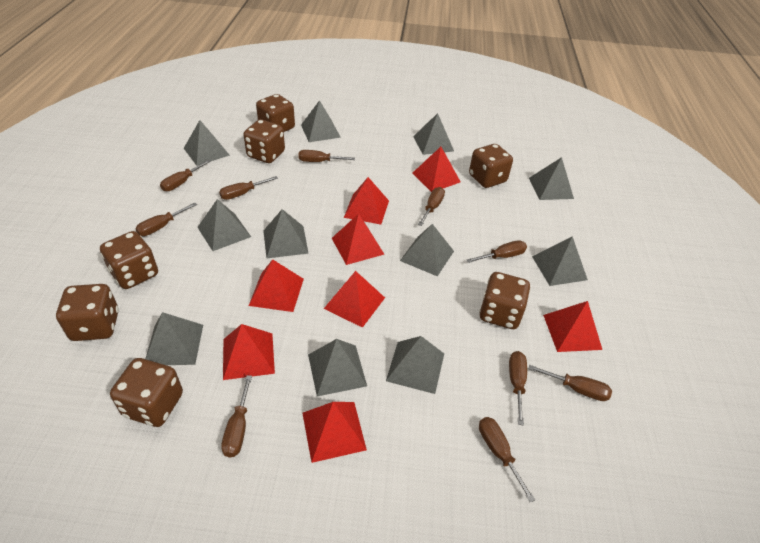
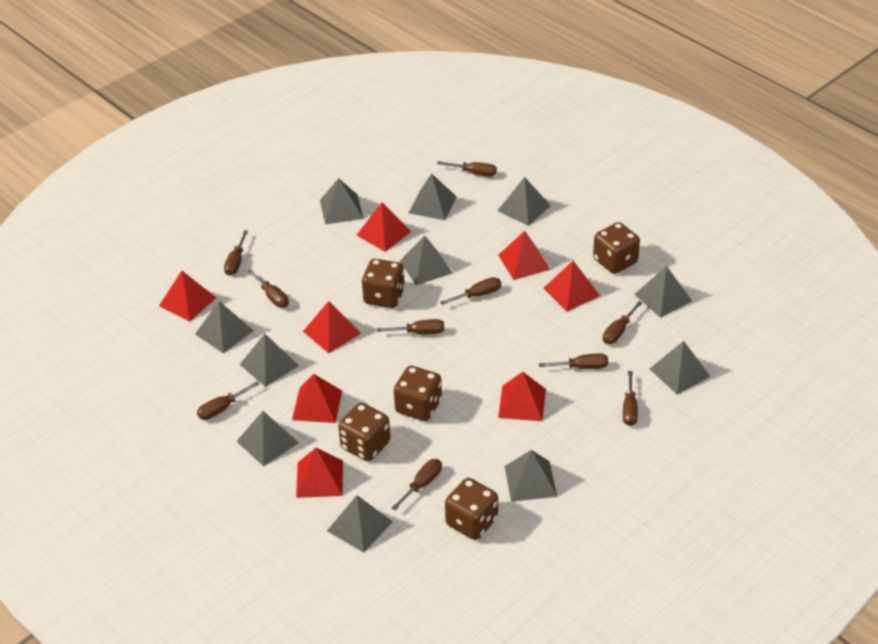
brown dice: 7 -> 5

